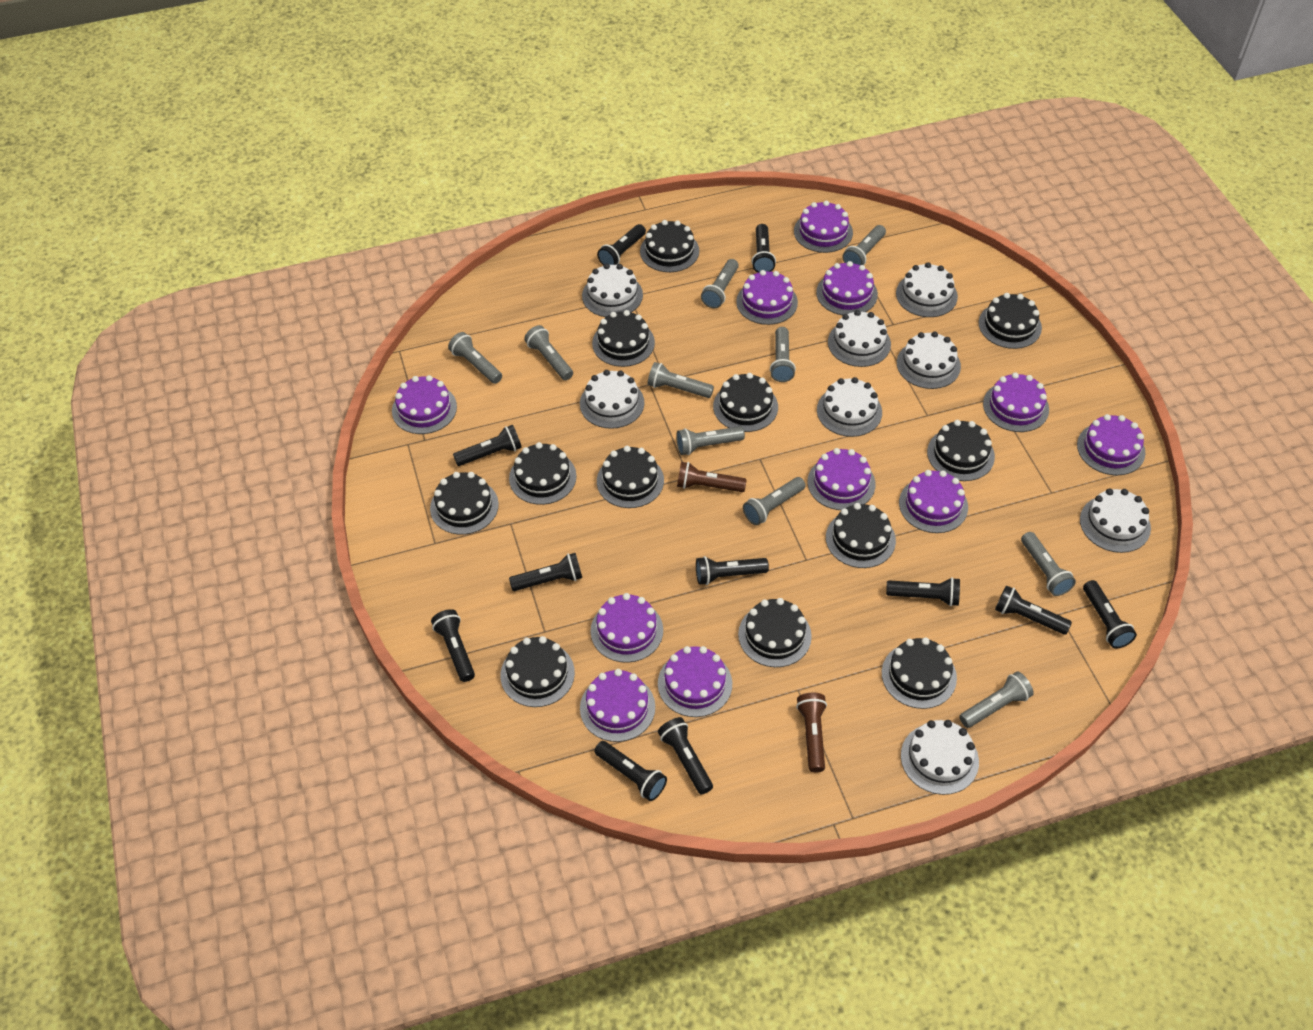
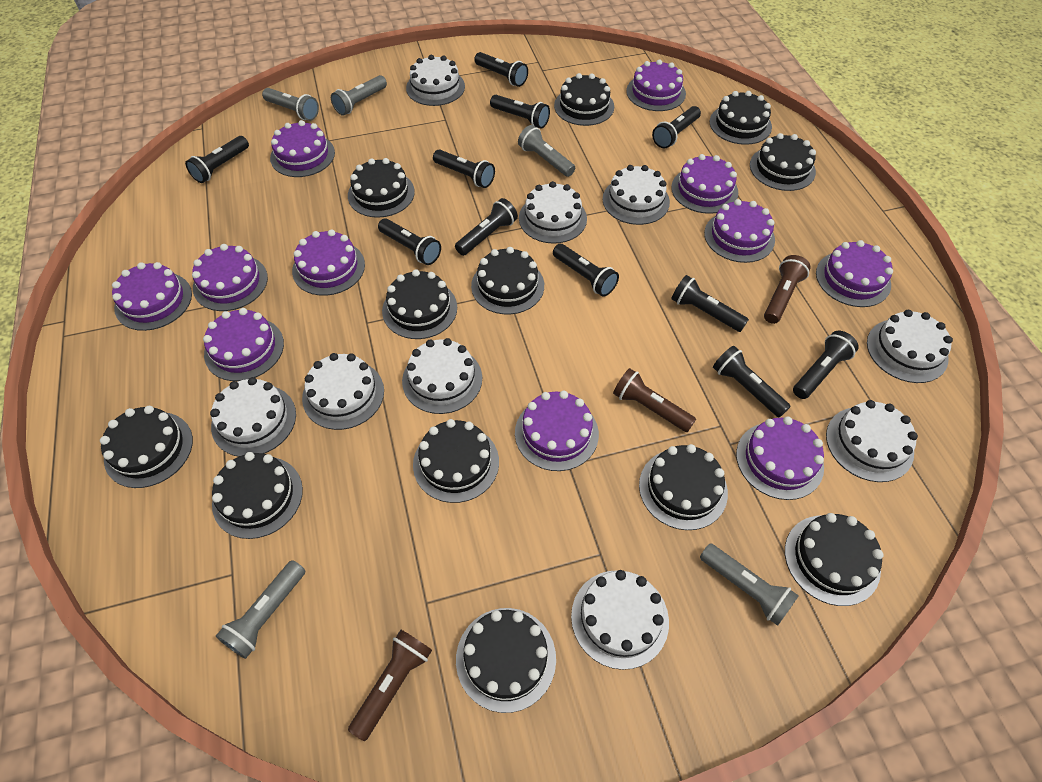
brown flashlight: 2 -> 3
grey flashlight: 10 -> 5
white cake: 8 -> 9

